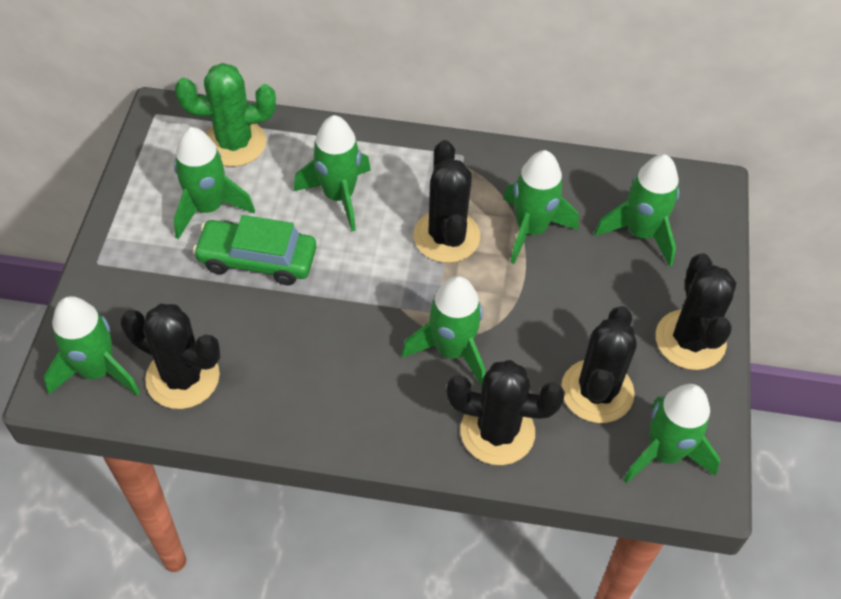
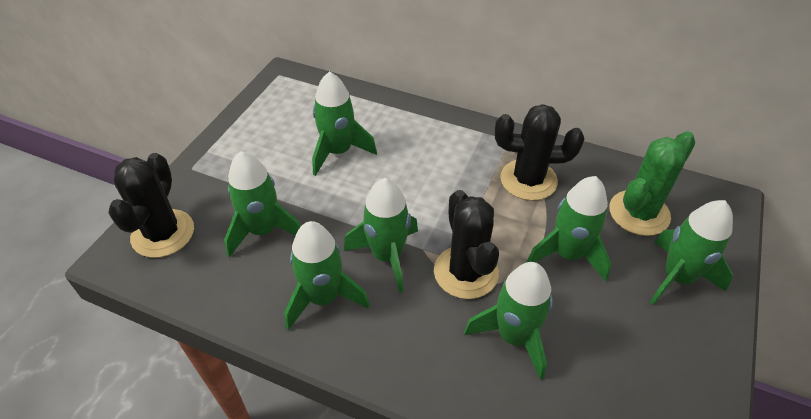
black cactus: 5 -> 3
green car: 1 -> 0

